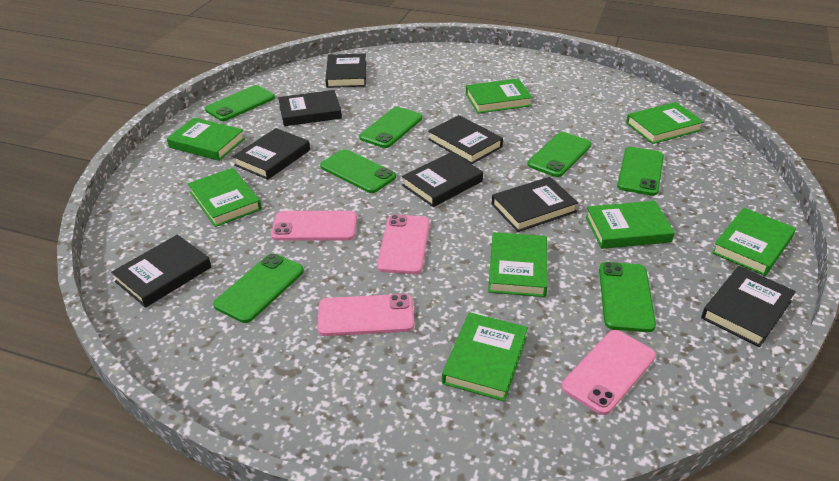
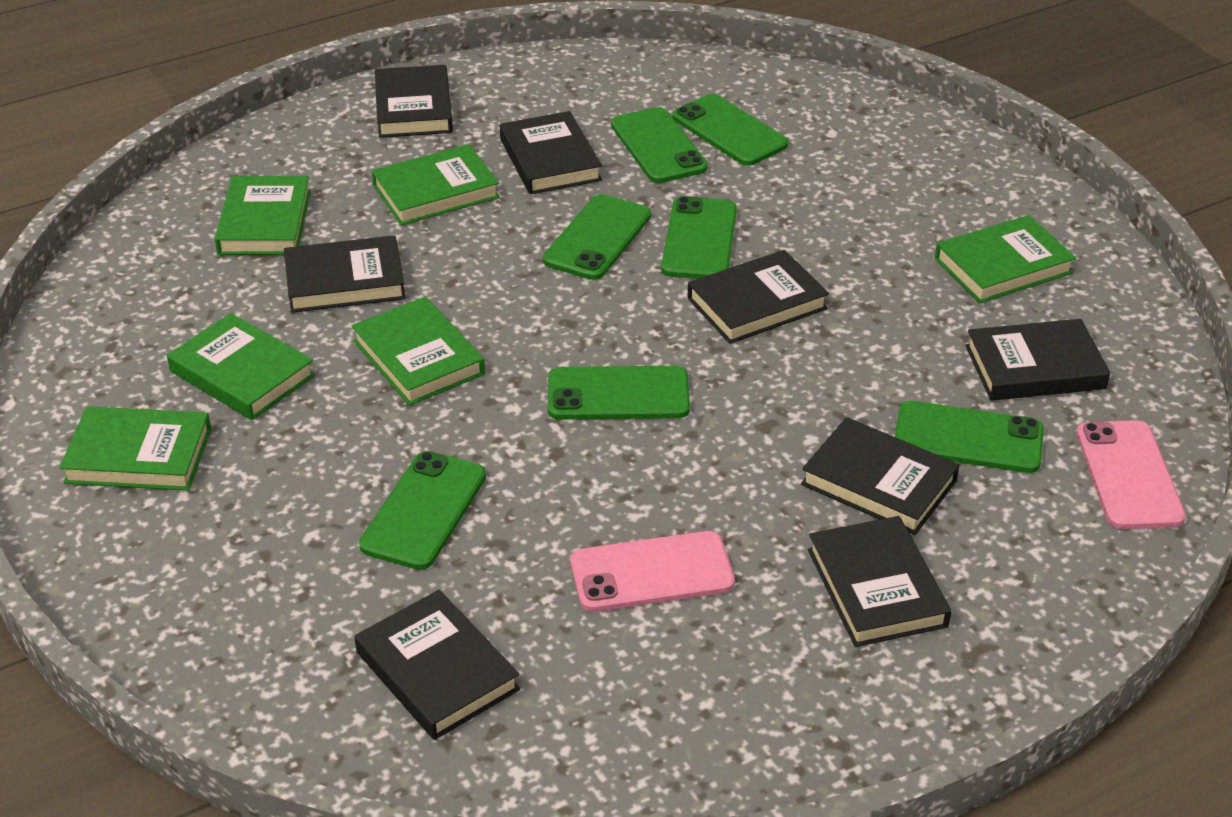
green book: 8 -> 6
pink phone: 4 -> 2

